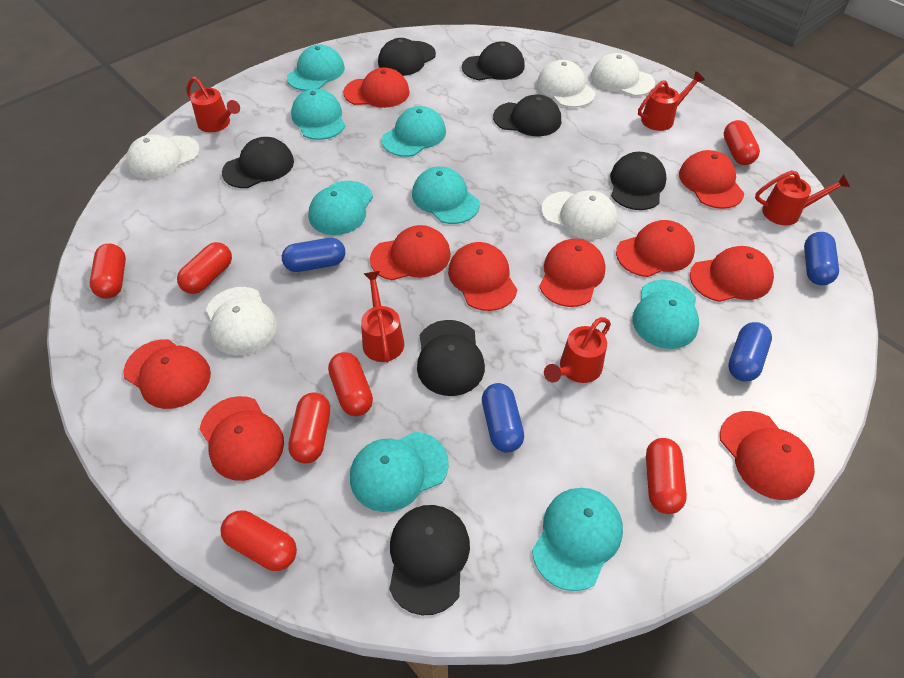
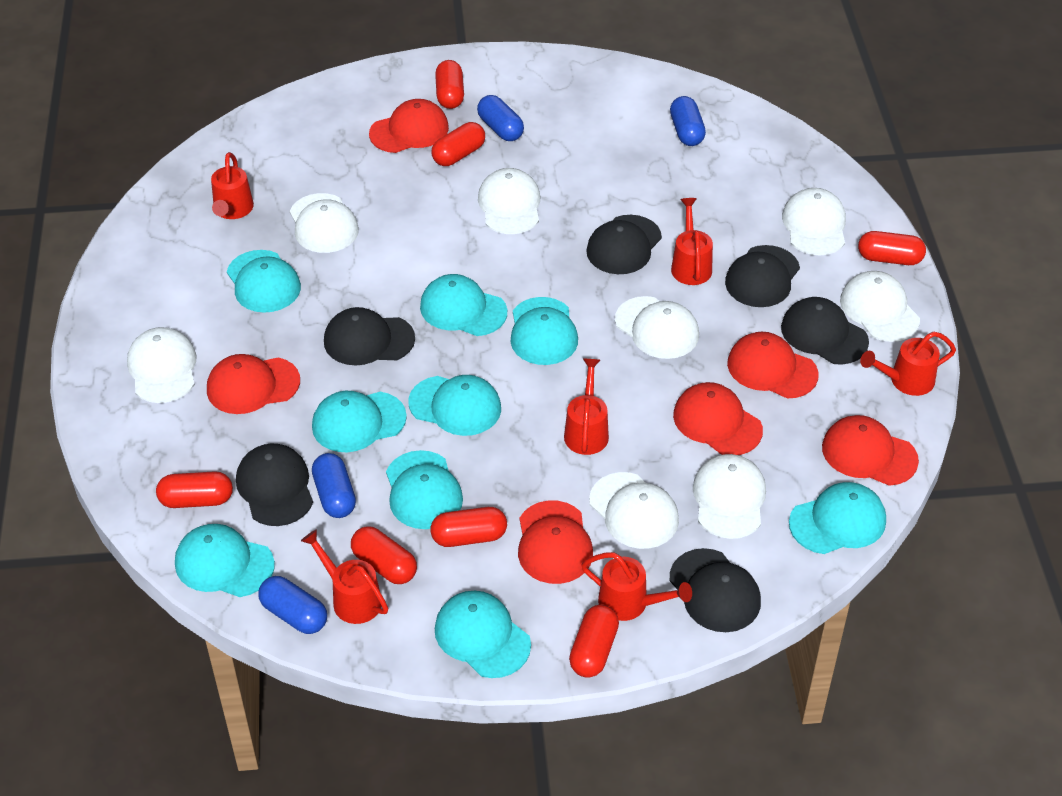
black cap: 7 -> 6
red cap: 10 -> 6
red watering can: 5 -> 6
turquoise cap: 8 -> 9
white cap: 5 -> 8

